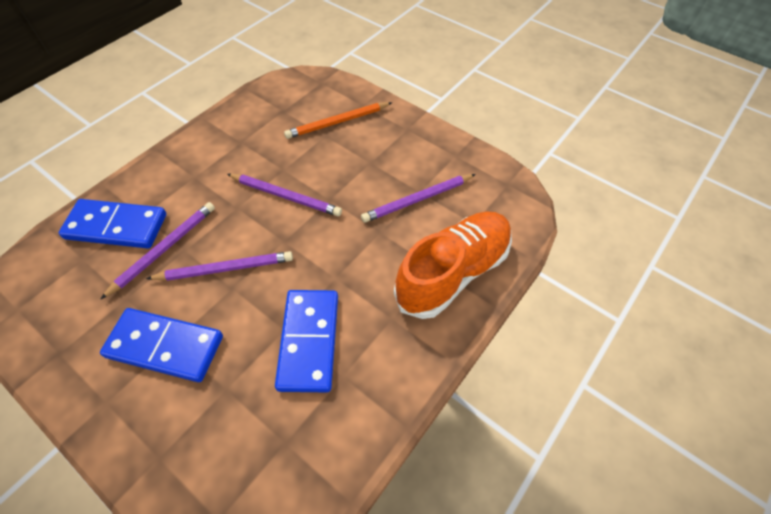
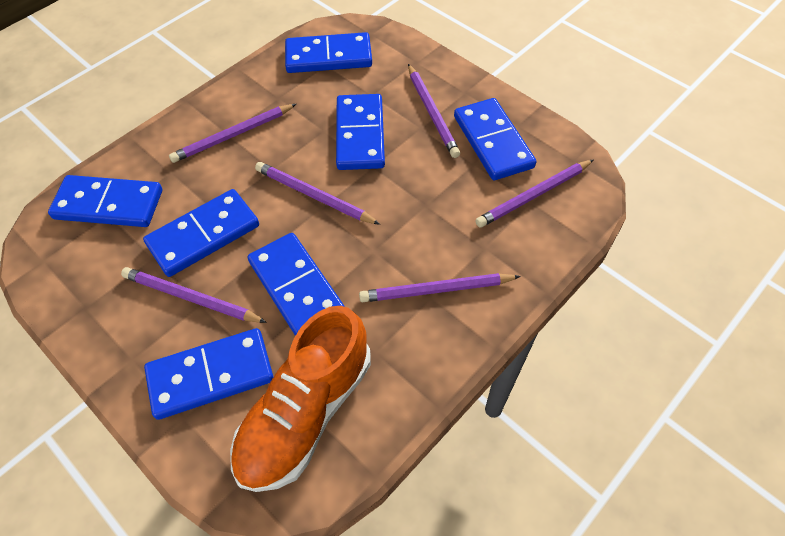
blue domino: 3 -> 7
orange pencil: 1 -> 0
purple pencil: 4 -> 6

